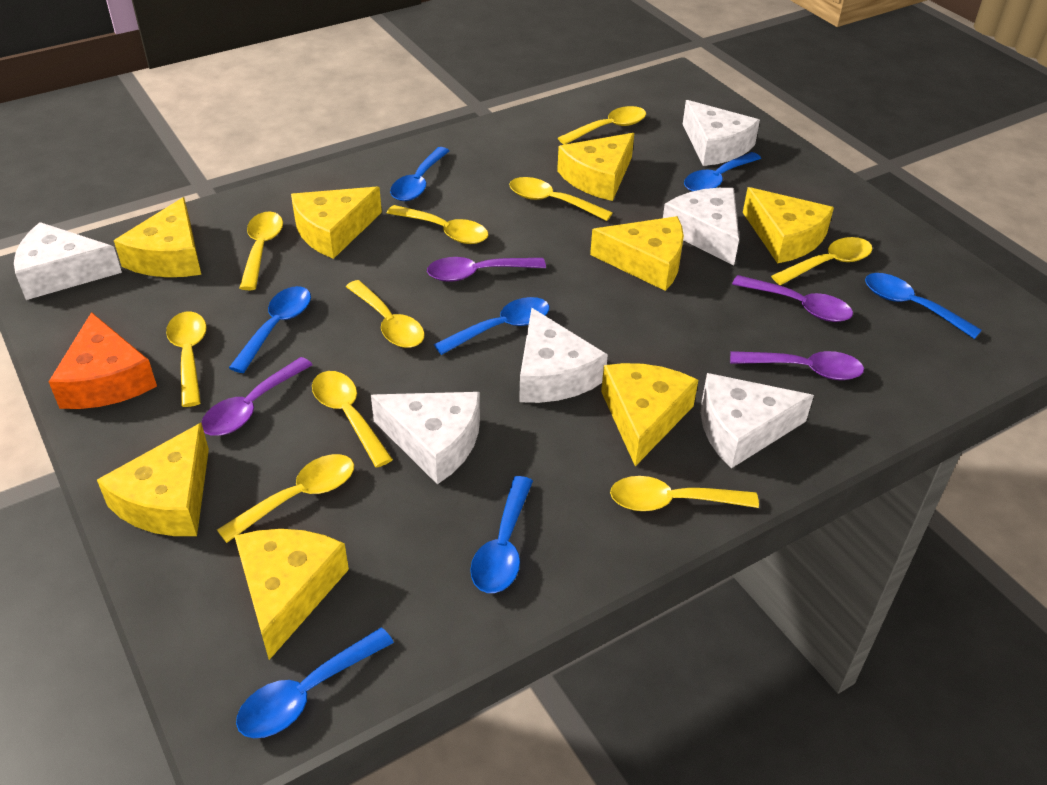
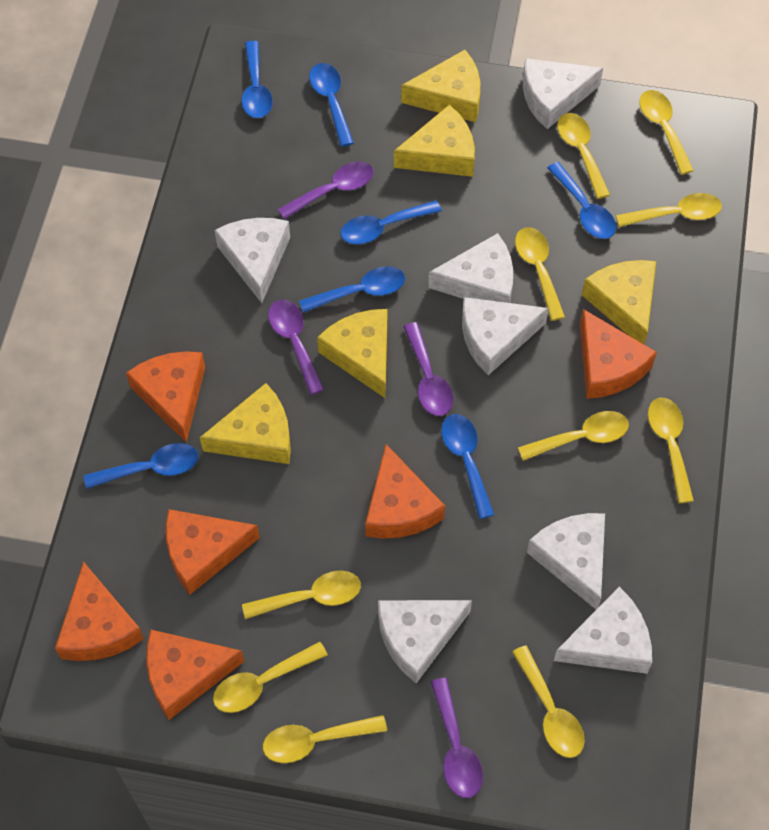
orange cheese: 1 -> 6
white cheese: 6 -> 7
yellow cheese: 8 -> 5

